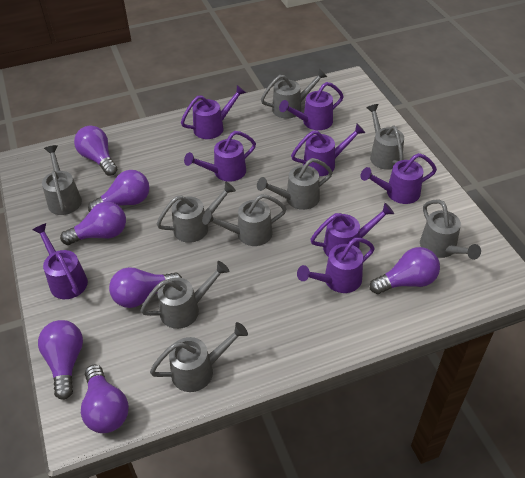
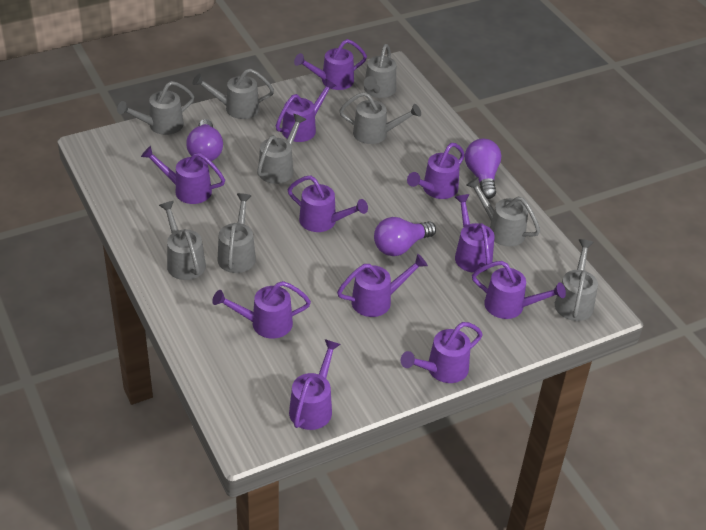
purple light bulb: 7 -> 3
purple watering can: 8 -> 11

